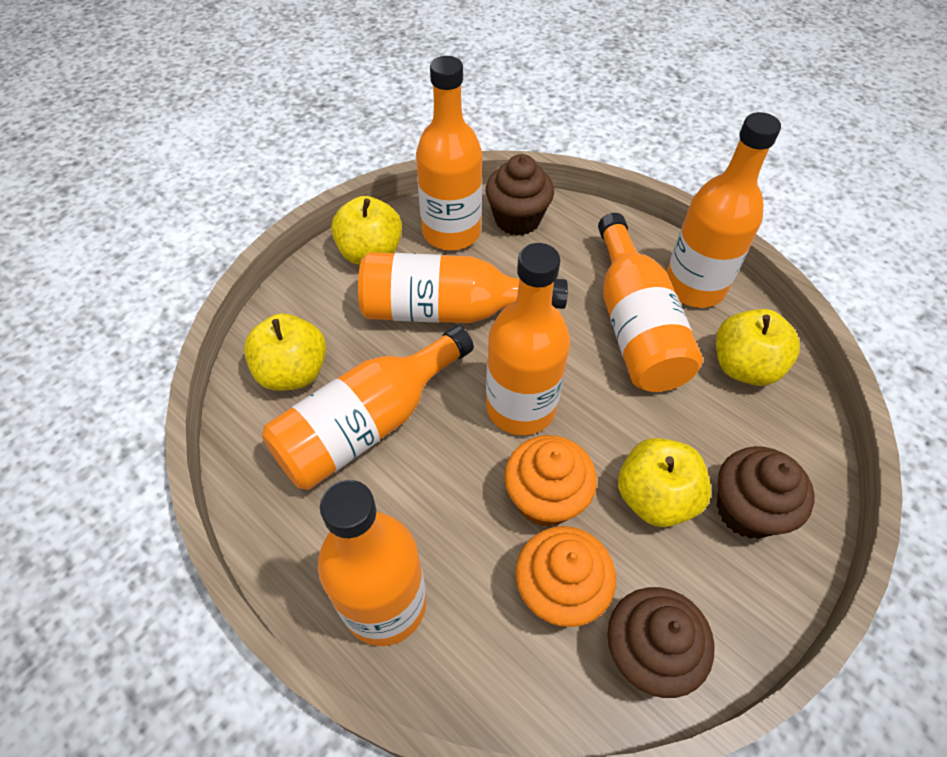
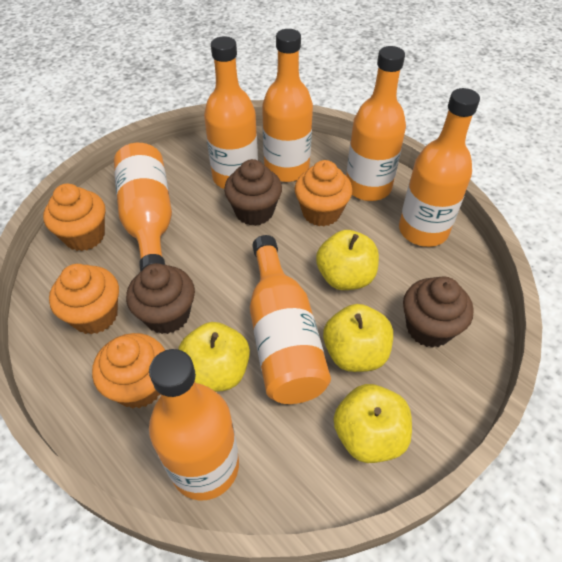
orange cupcake: 2 -> 4

